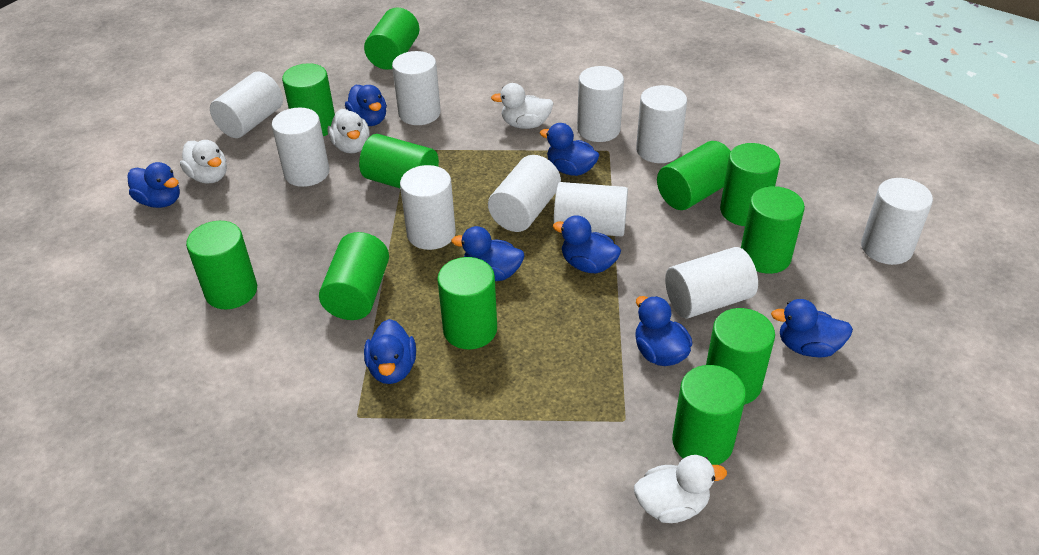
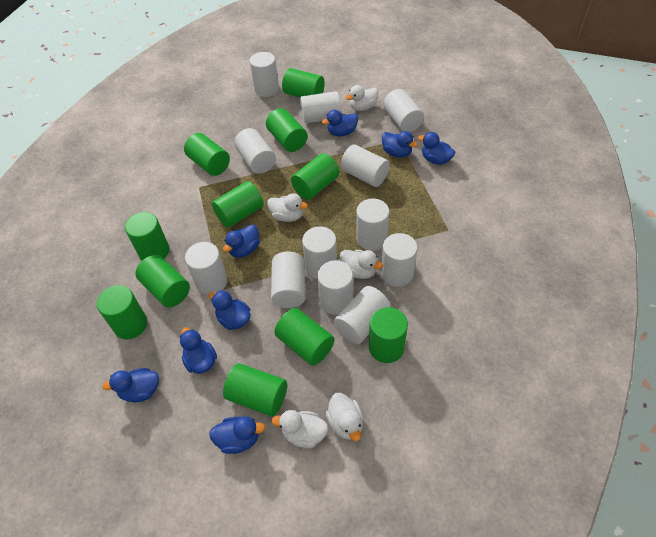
white cylinder: 10 -> 12
white duck: 4 -> 5

